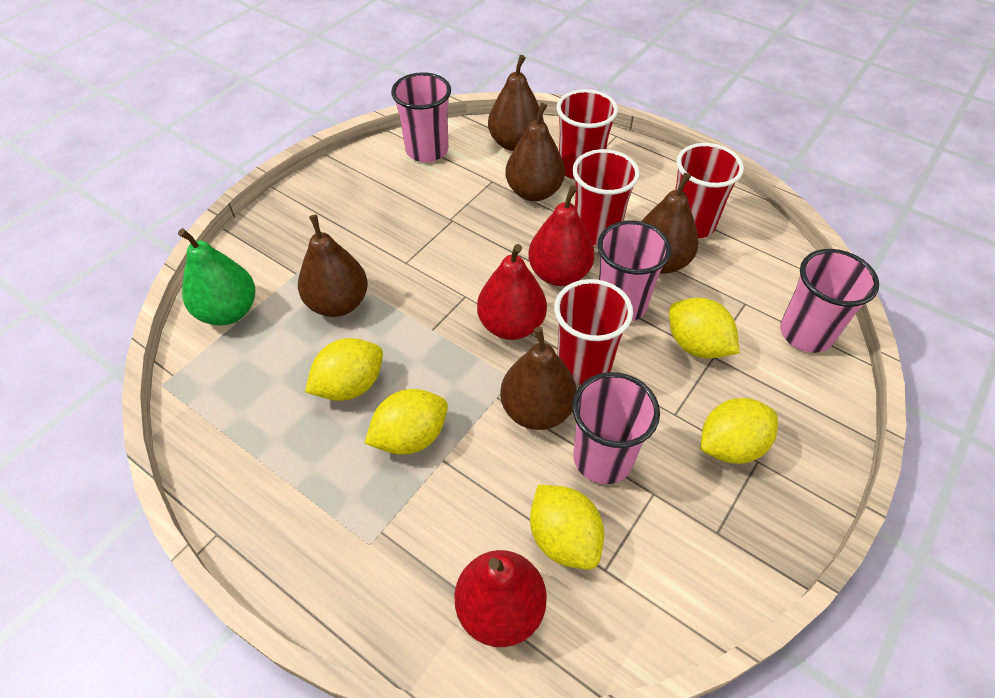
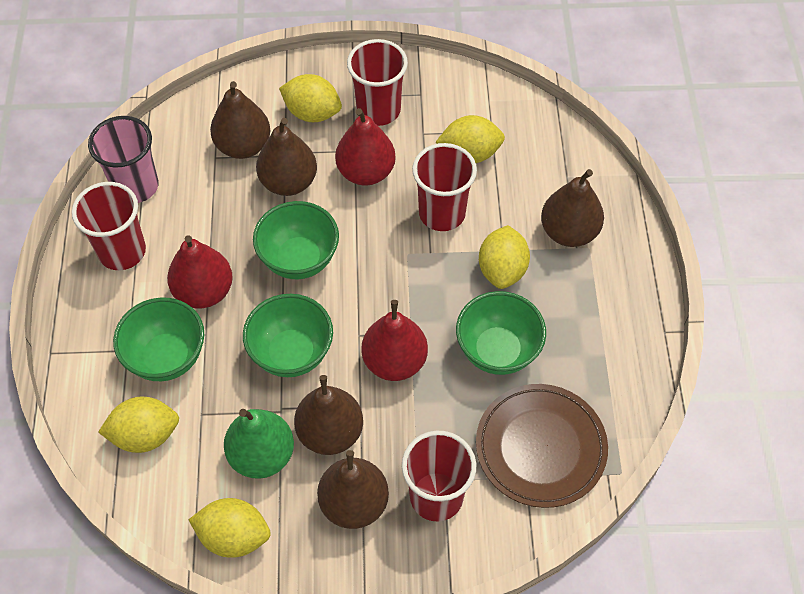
brown plate: 0 -> 1
green bowl: 0 -> 4
pink cup: 4 -> 1

